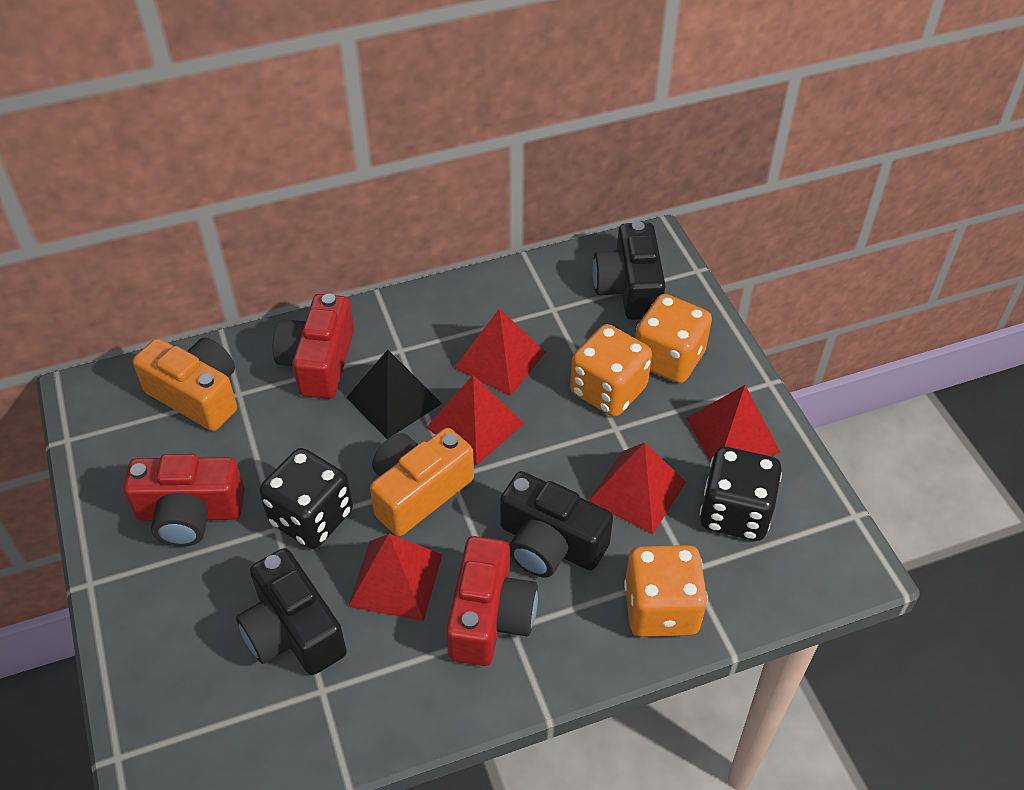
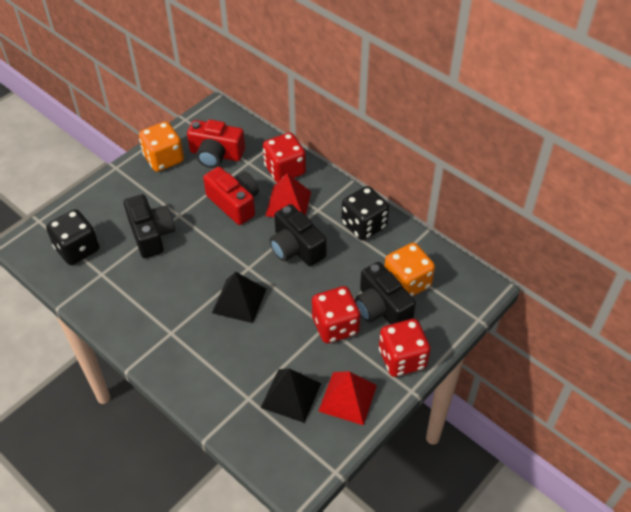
black pyramid: 1 -> 2
orange camera: 2 -> 0
orange dice: 3 -> 2
red camera: 3 -> 2
red dice: 0 -> 3
red pyramid: 5 -> 2

